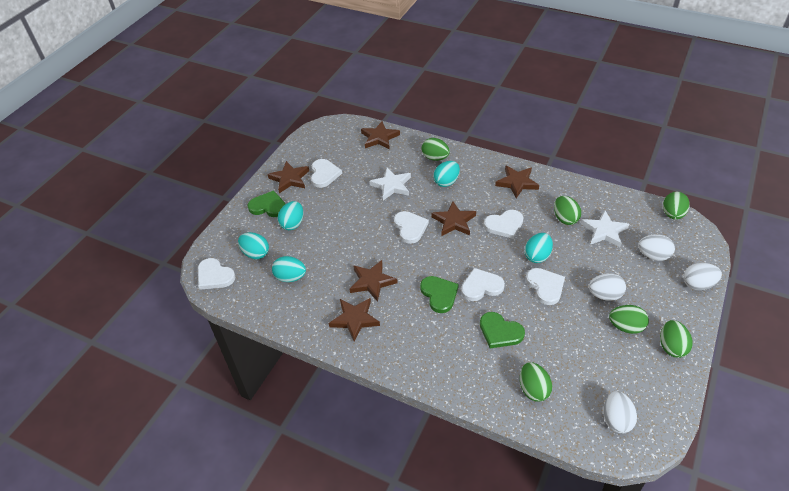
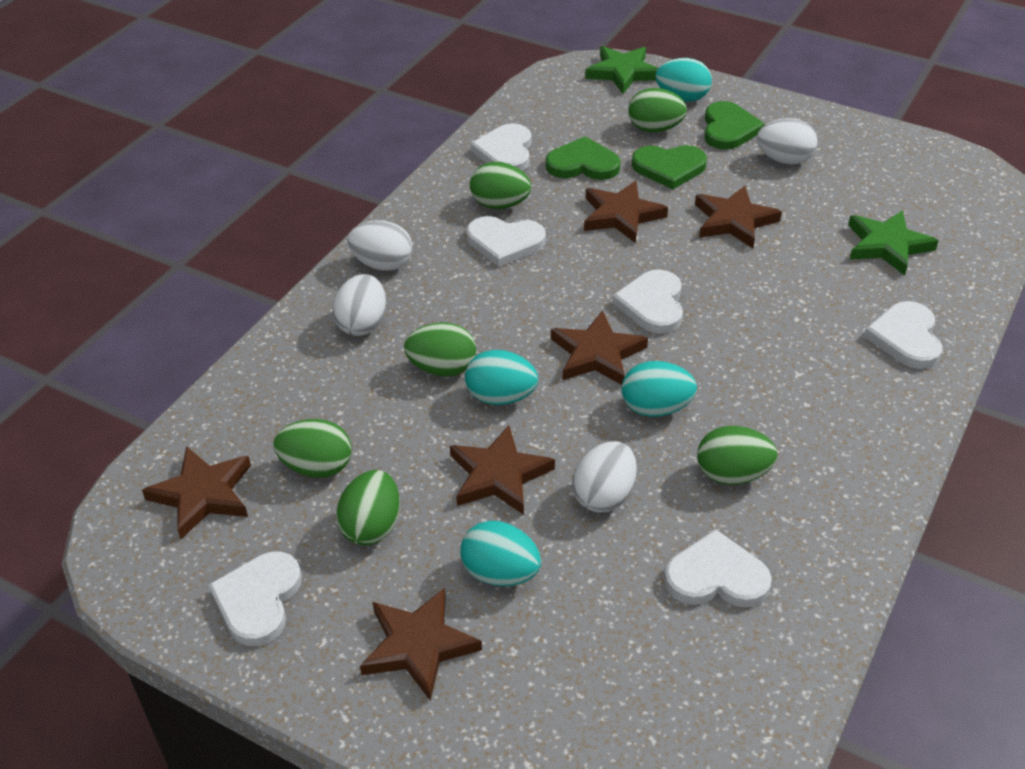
green star: 0 -> 2
turquoise egg: 5 -> 4
white star: 2 -> 0

